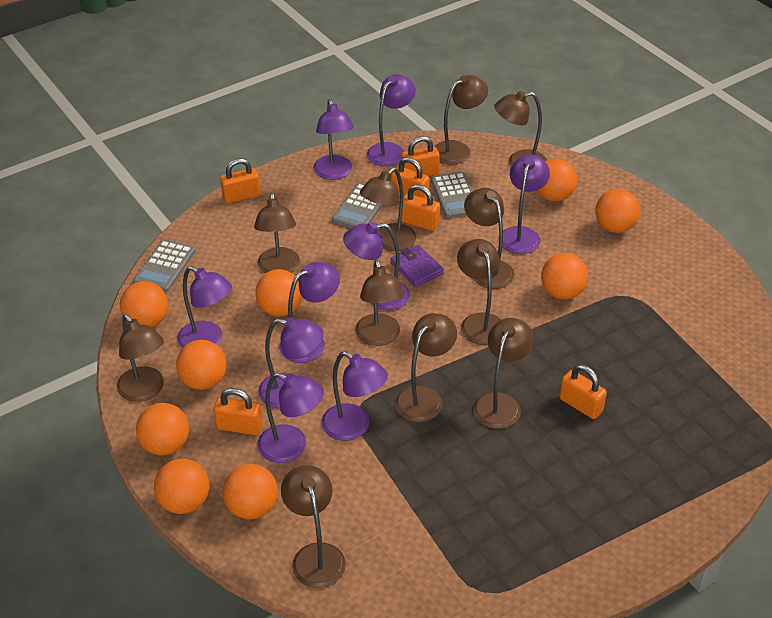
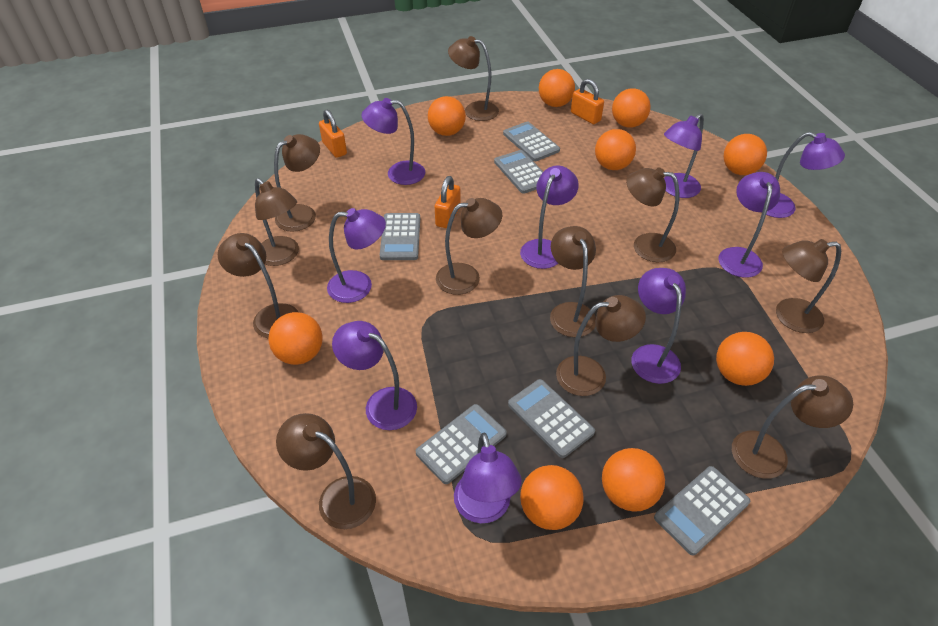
grey calculator: 3 -> 6
orange padlock: 6 -> 3
purple wallet: 1 -> 0

